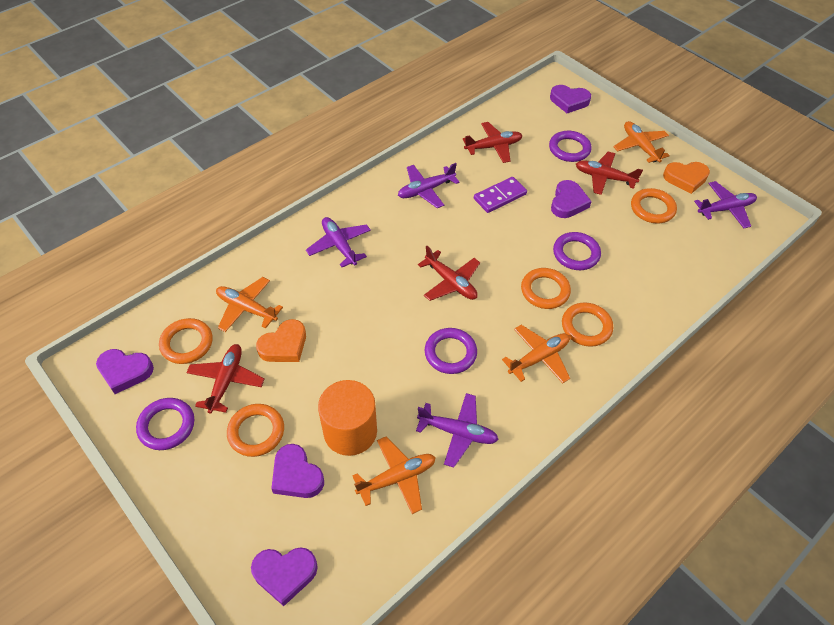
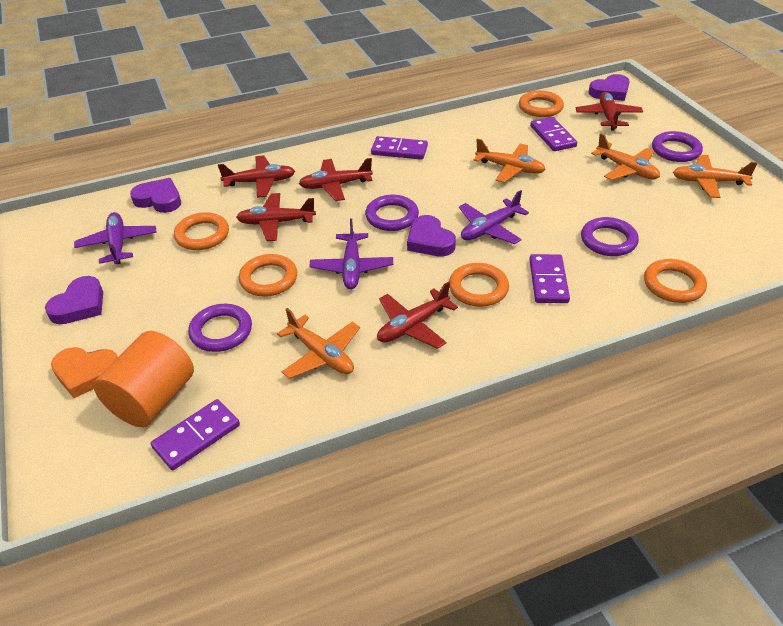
orange heart: 2 -> 1
purple domino: 1 -> 4
purple heart: 5 -> 4
purple plane: 4 -> 3
red plane: 4 -> 5

